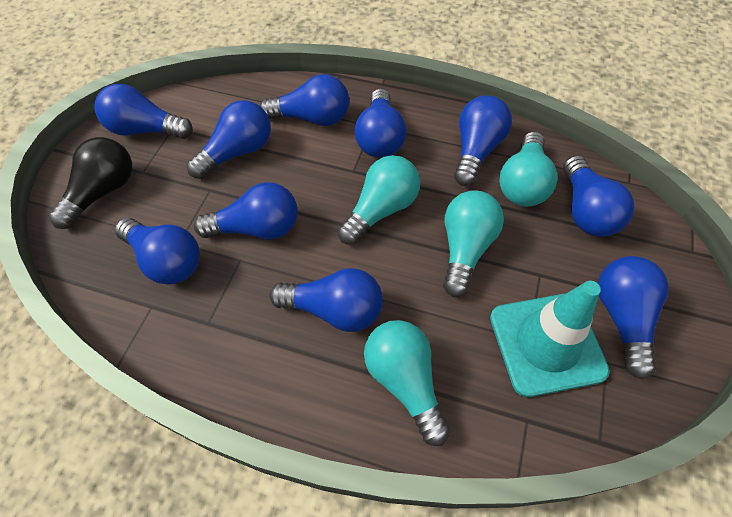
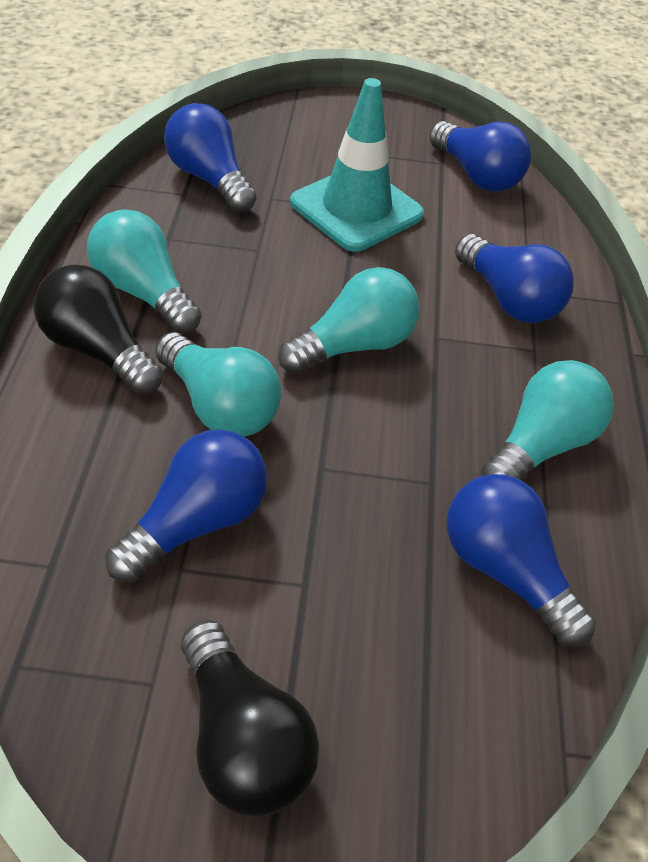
black light bulb: 1 -> 2
blue light bulb: 10 -> 5

